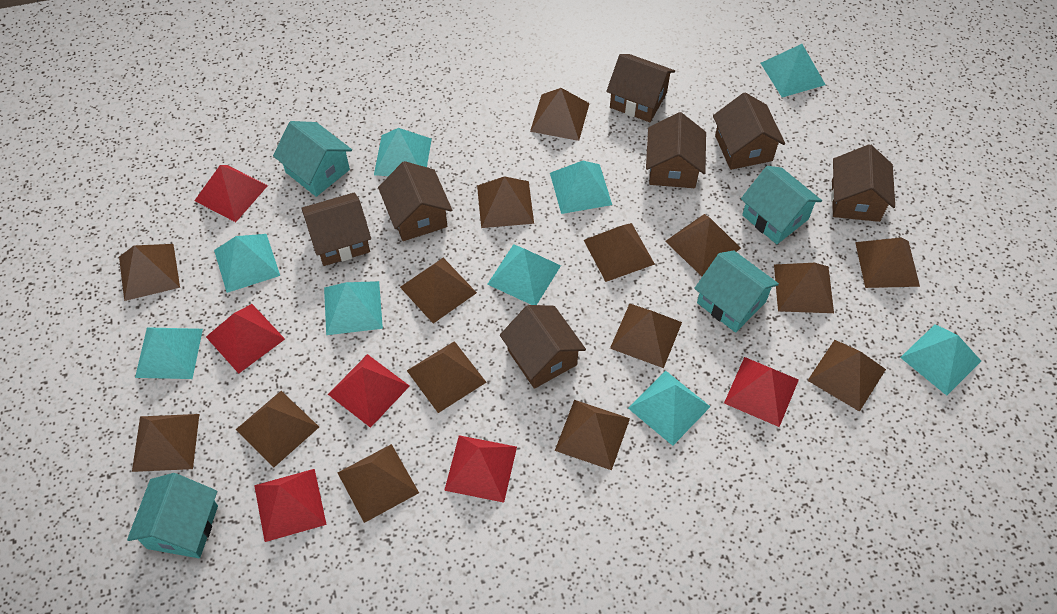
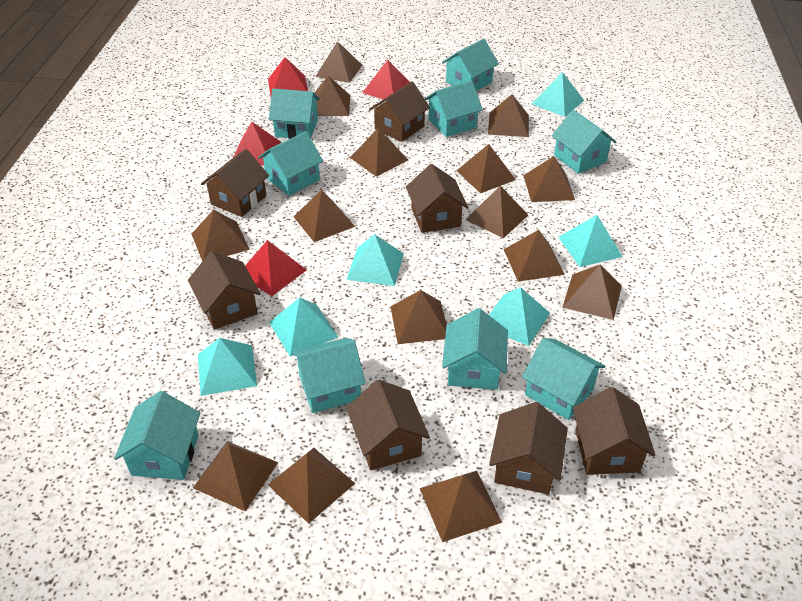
red pyramid: 6 -> 4
turquoise house: 4 -> 9
turquoise pyramid: 9 -> 6

